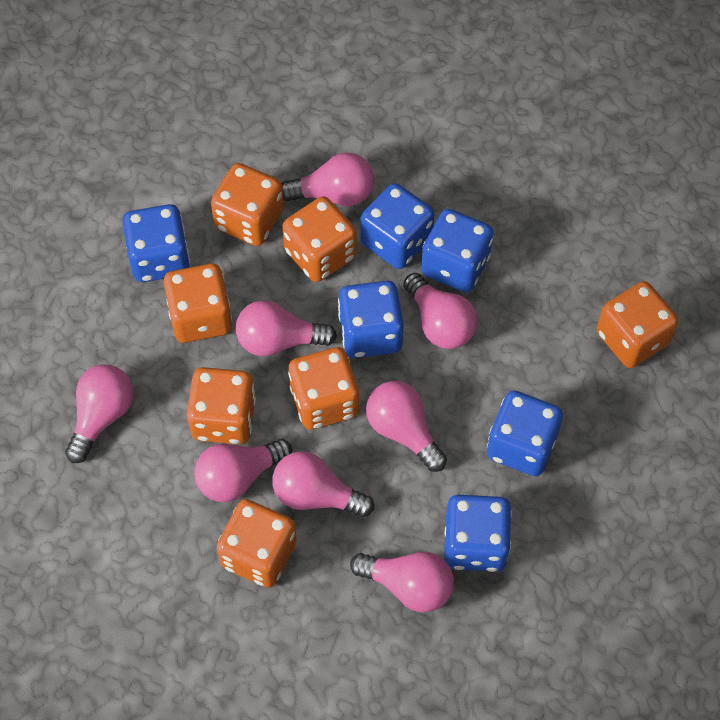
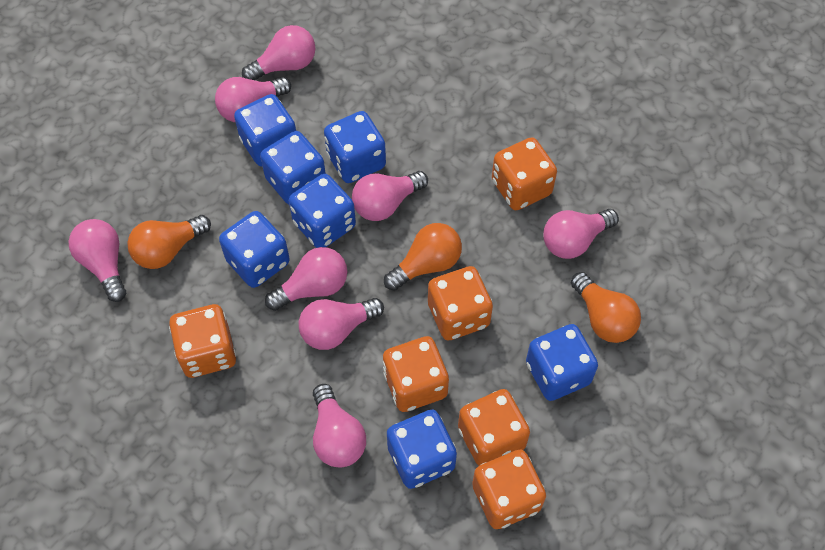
blue dice: 6 -> 7
orange dice: 7 -> 6
orange light bulb: 0 -> 3

